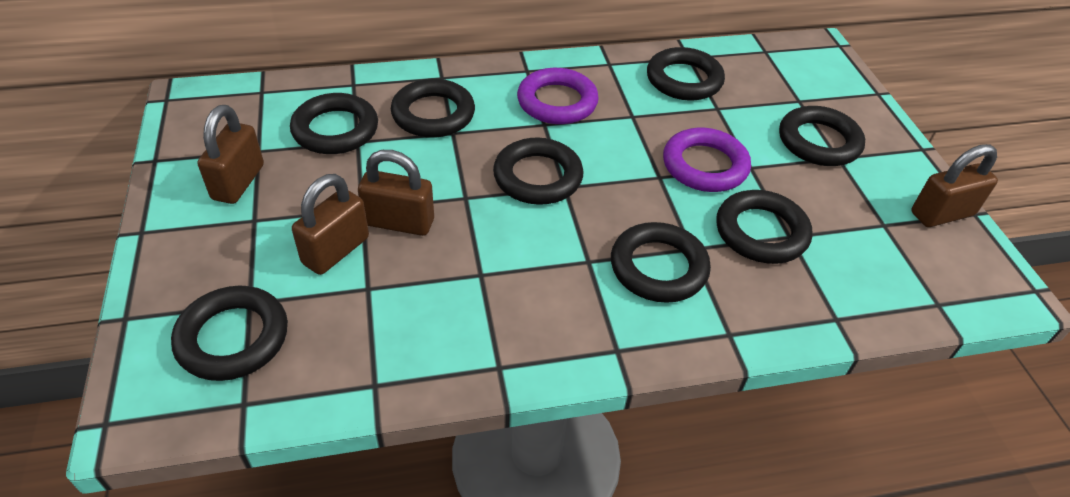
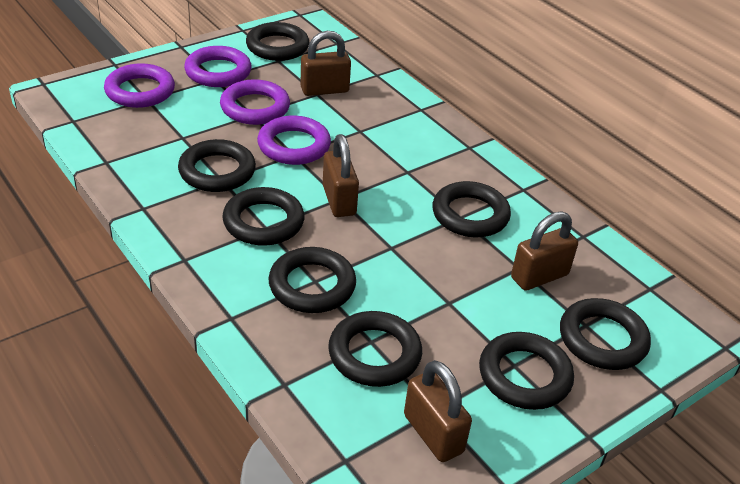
purple ring: 2 -> 4

